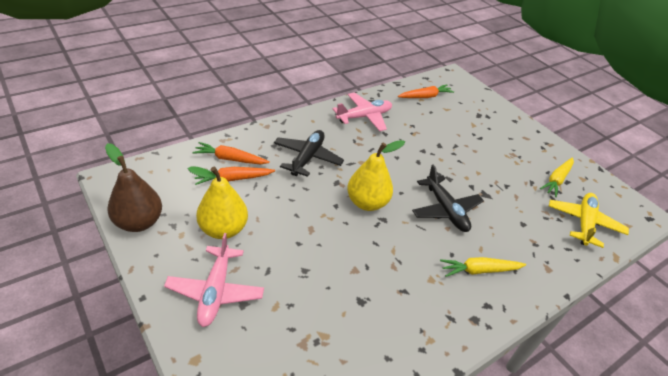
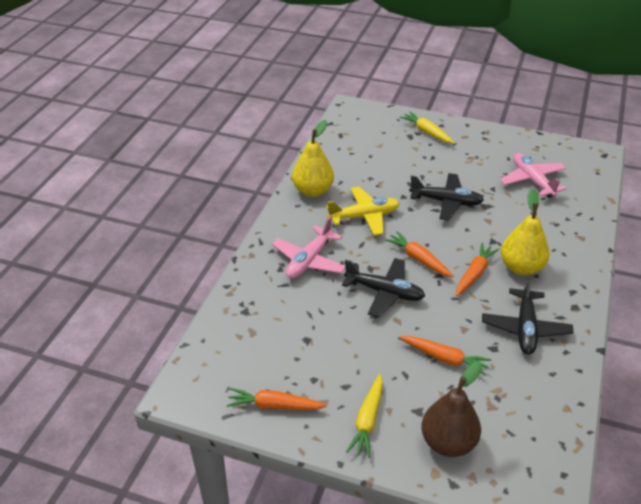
black plane: 2 -> 3
orange carrot: 3 -> 4

